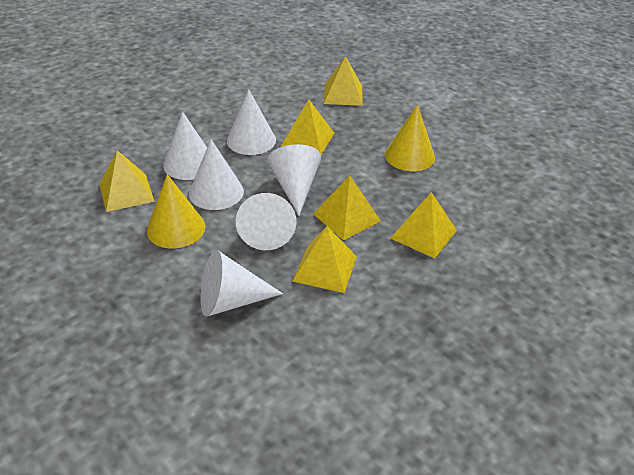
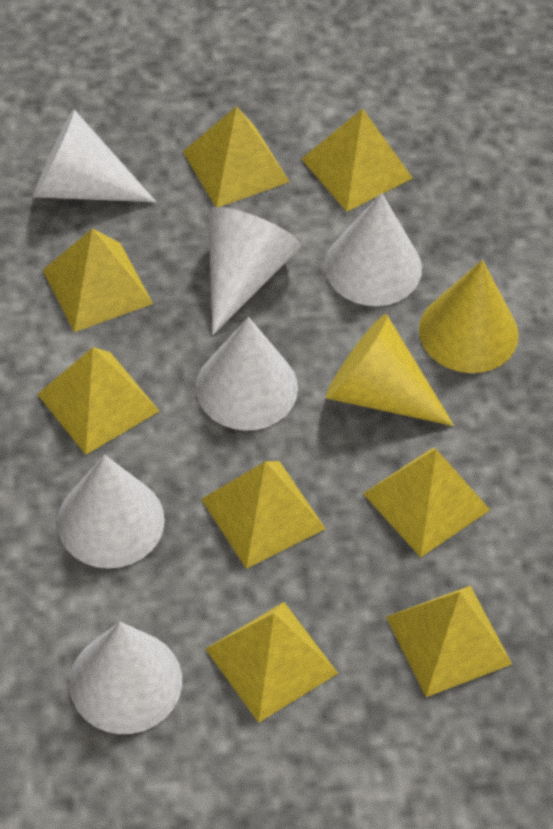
yellow pyramid: 6 -> 8

